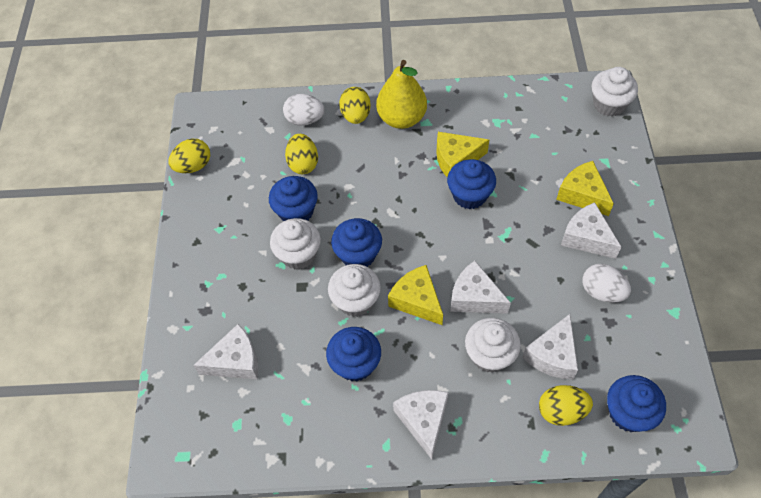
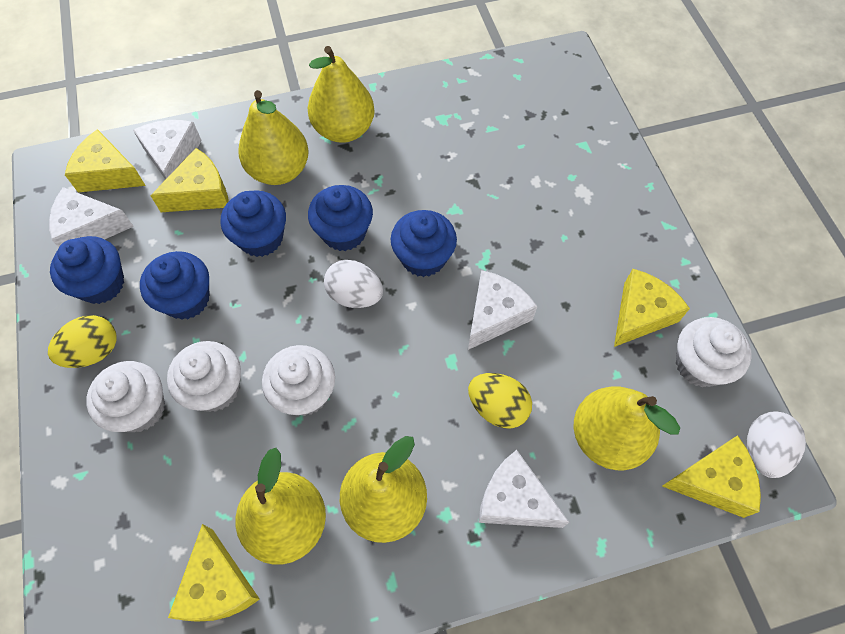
white cheese: 5 -> 4
yellow cheese: 3 -> 5
yellow egg: 4 -> 2
yellow pear: 1 -> 5

